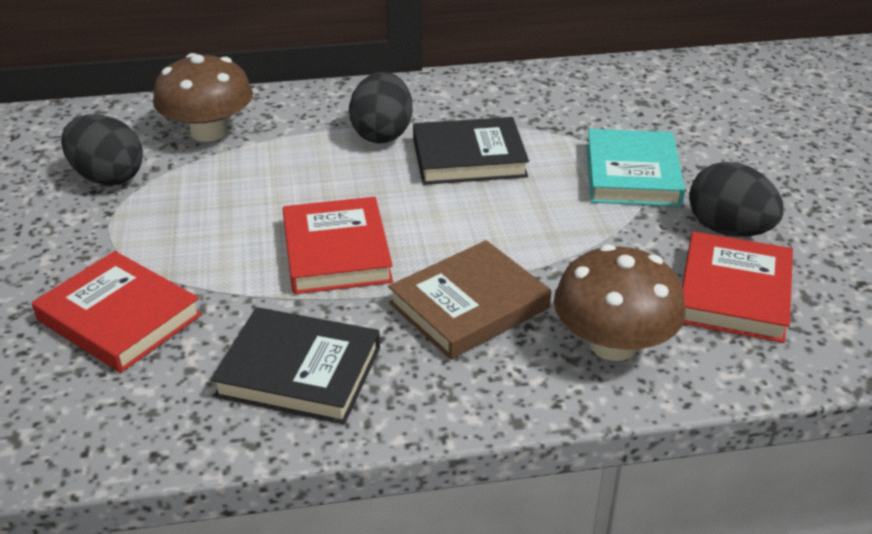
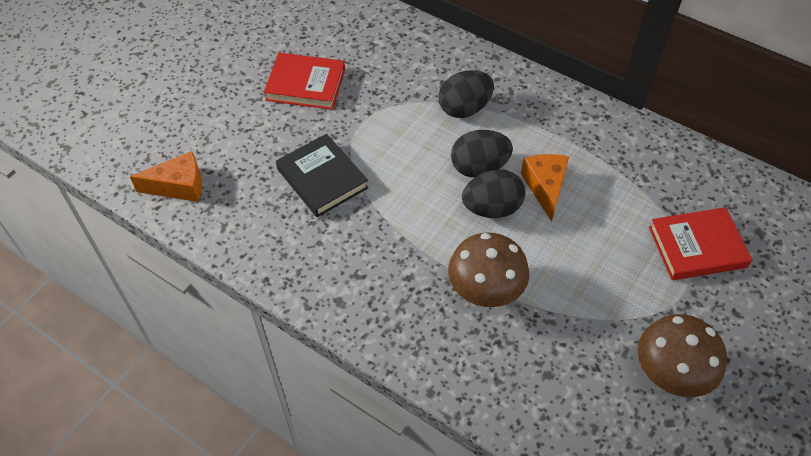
black book: 2 -> 1
brown book: 1 -> 0
orange cheese: 0 -> 2
red book: 3 -> 2
turquoise book: 1 -> 0

